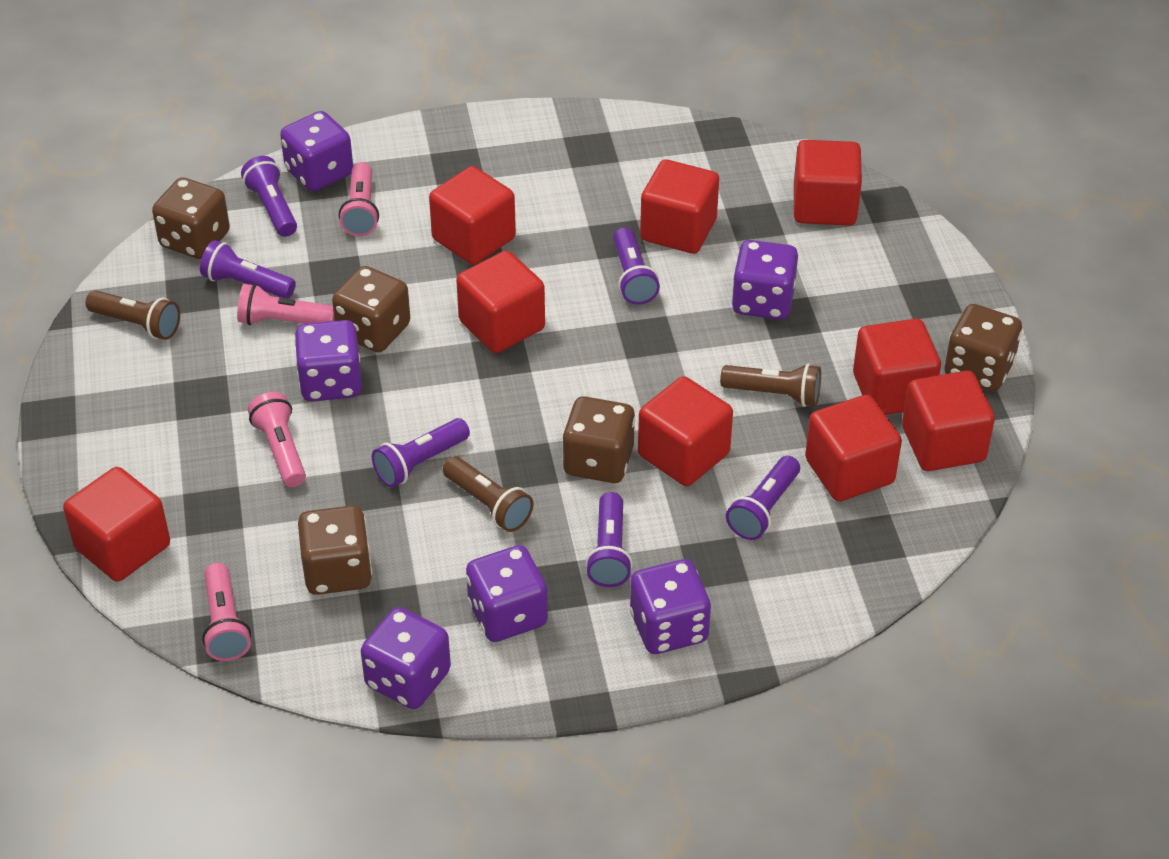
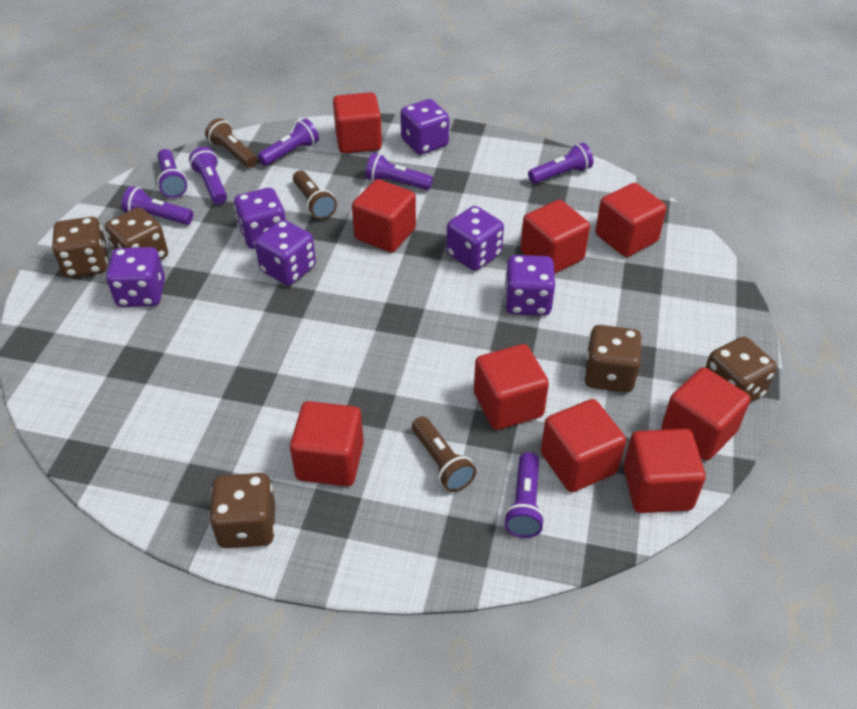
pink flashlight: 4 -> 0
purple flashlight: 6 -> 7

